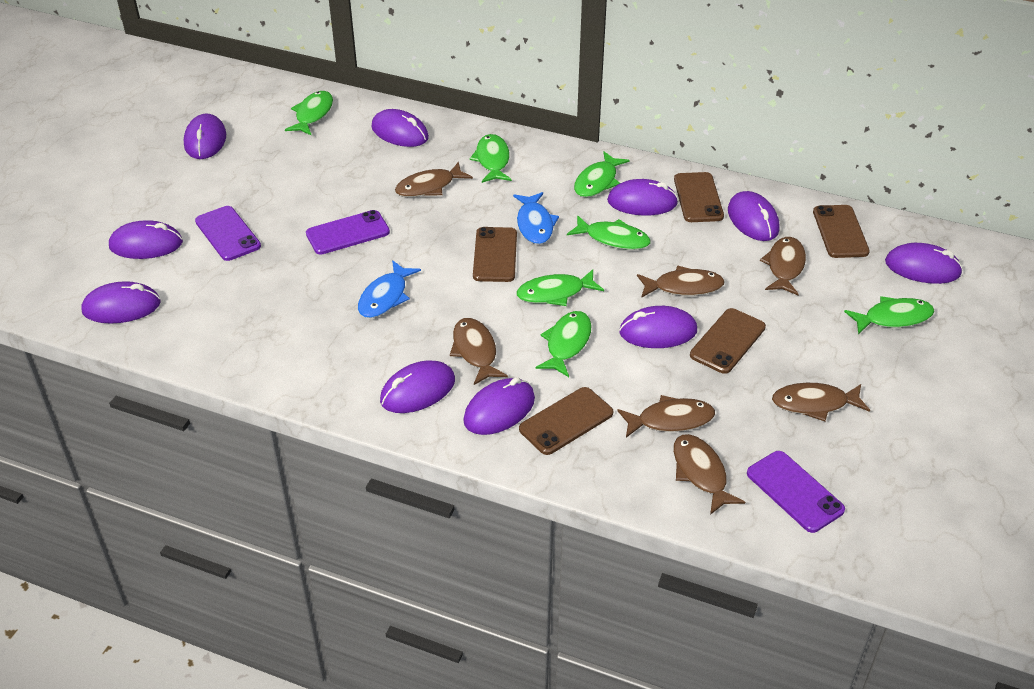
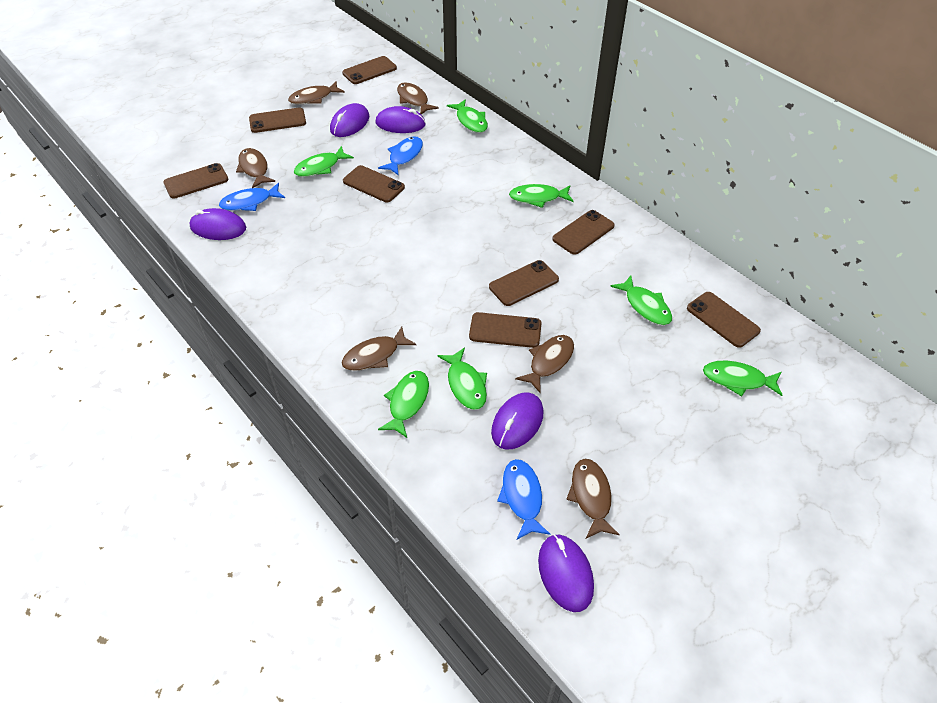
blue fish: 2 -> 3
brown fish: 7 -> 6
brown phone: 5 -> 8
purple mouse: 10 -> 5
purple phone: 3 -> 0

